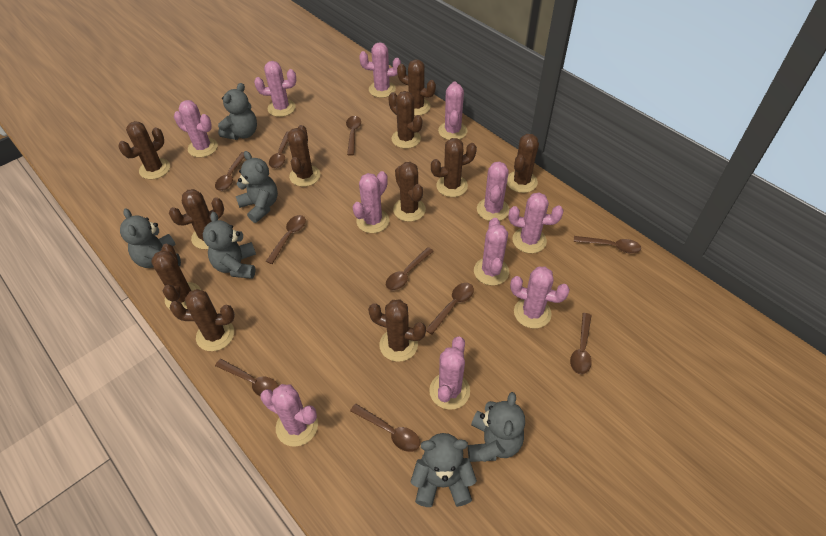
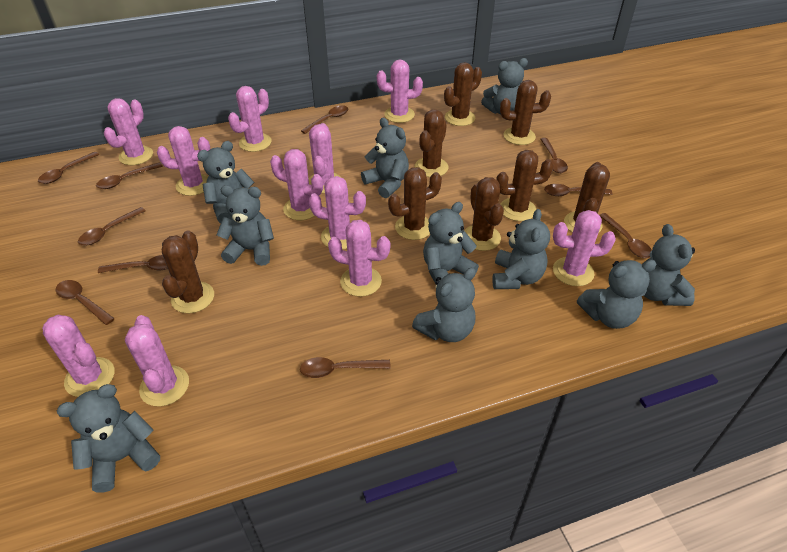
brown cactus: 11 -> 8
grey teddy bear: 6 -> 10

